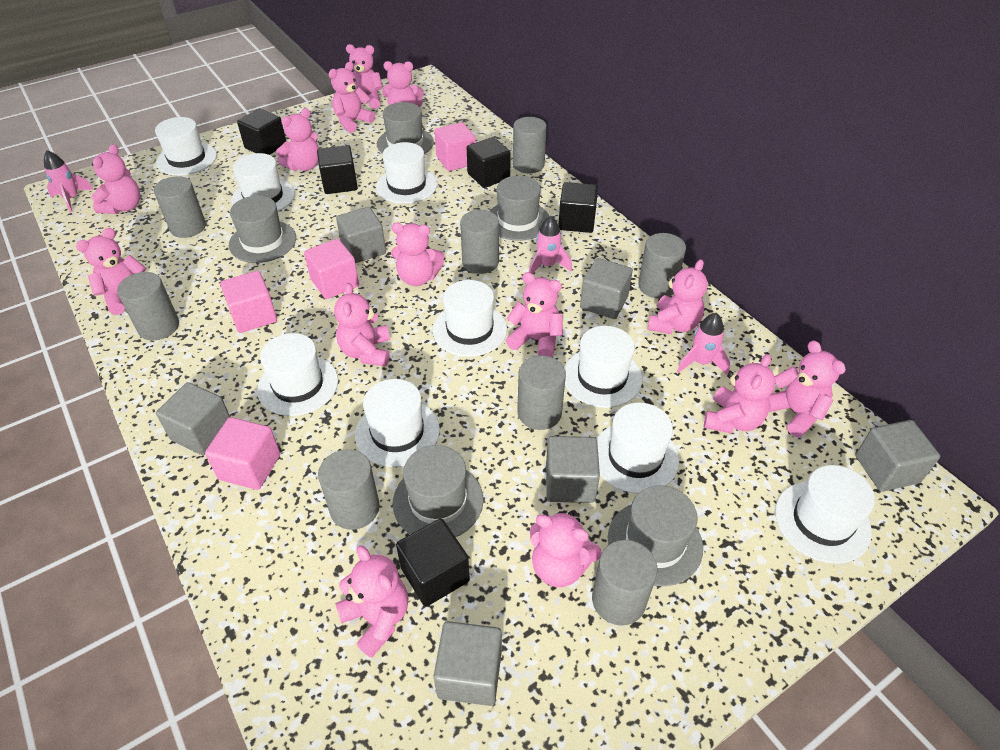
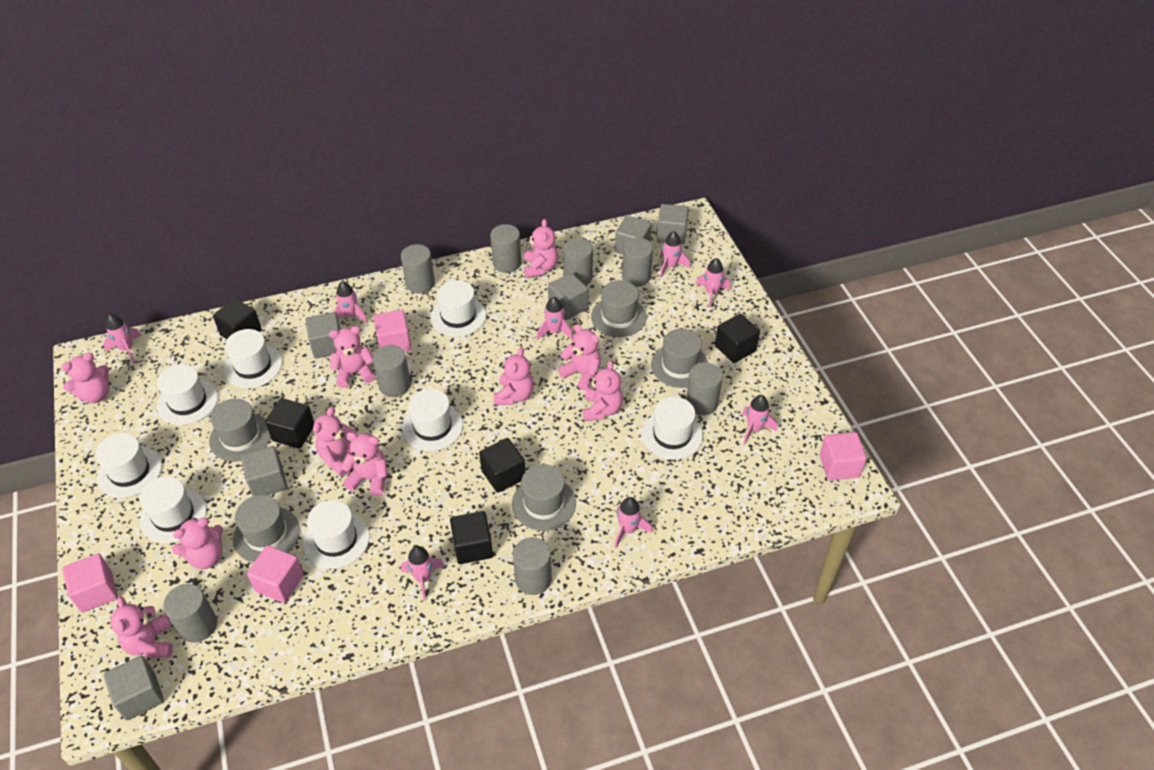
pink rocket: 3 -> 8
pink teddy bear: 14 -> 10
white hat: 9 -> 8

